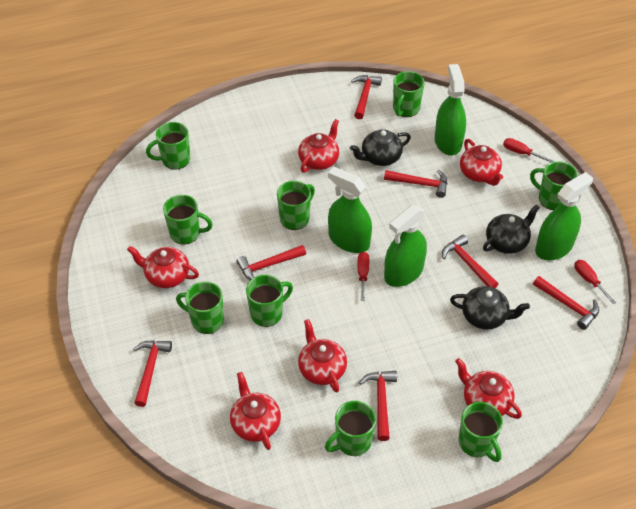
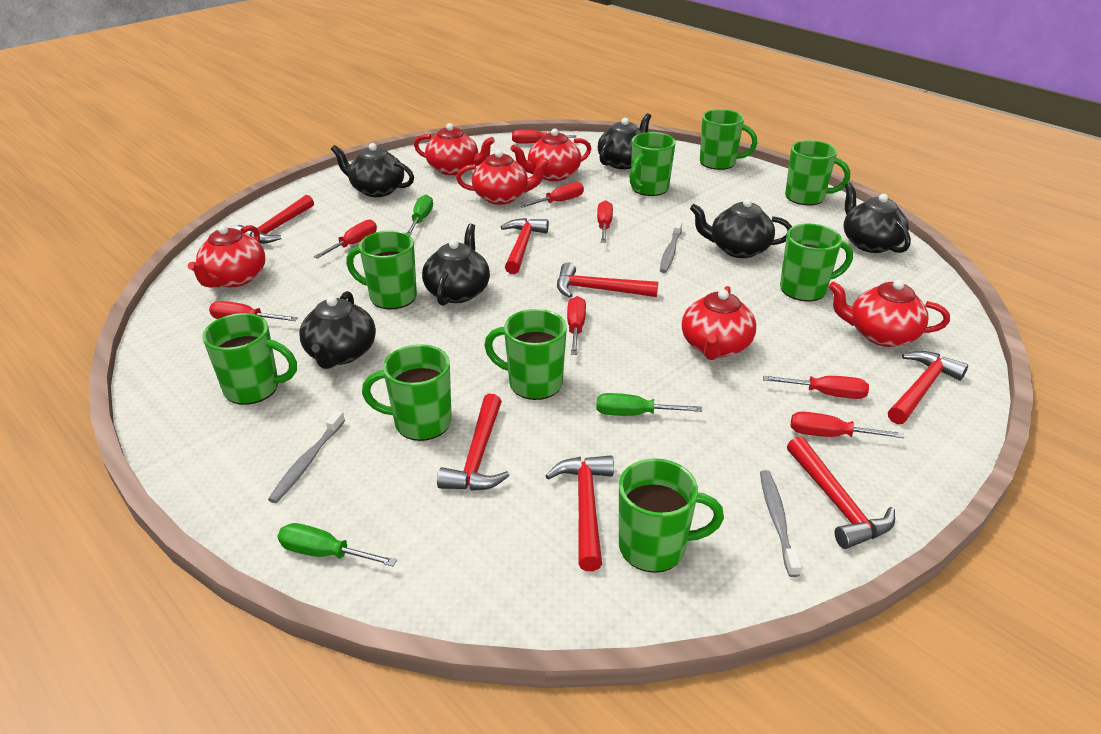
black teapot: 3 -> 6
green screwdriver: 0 -> 3
green spray bottle: 4 -> 0
grey toothbrush: 0 -> 3
red screwdriver: 3 -> 8

